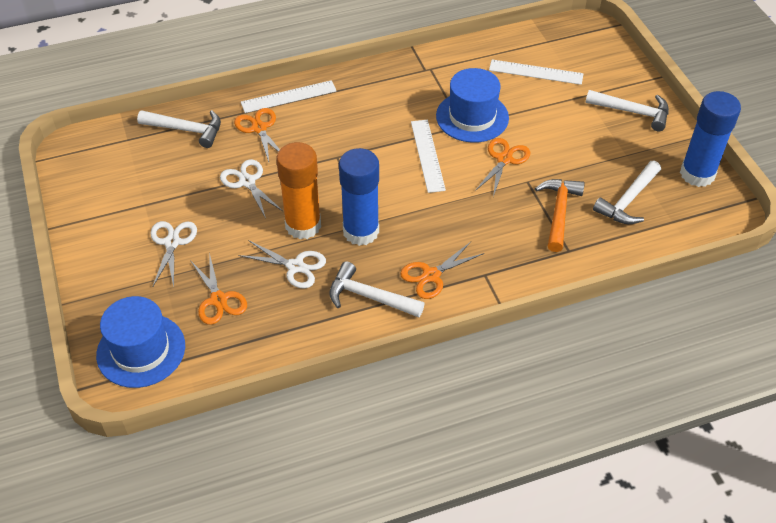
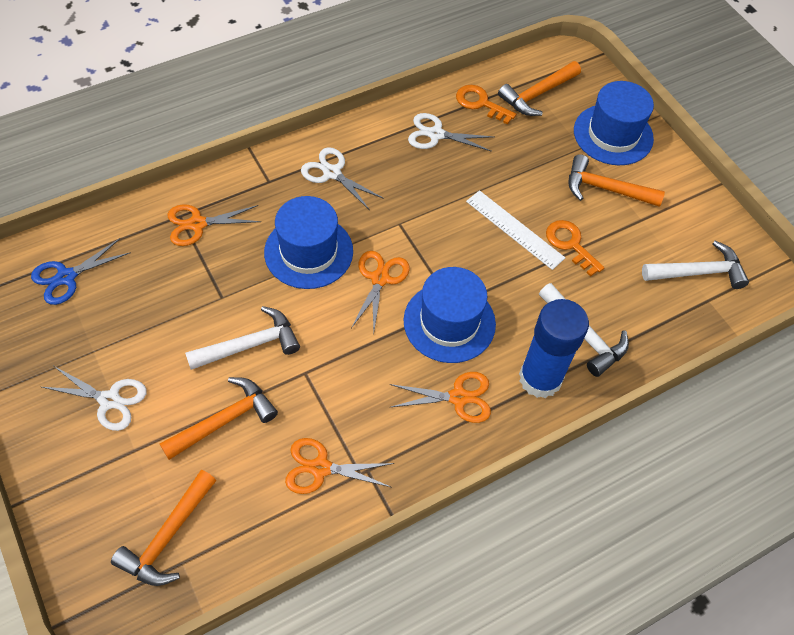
blue glue stick: 2 -> 1
blue hat: 2 -> 3
blue scissors: 0 -> 1
orange glue stick: 1 -> 0
orange hammer: 1 -> 4
orange key: 0 -> 2
white hammer: 4 -> 3
white ruler: 3 -> 1

